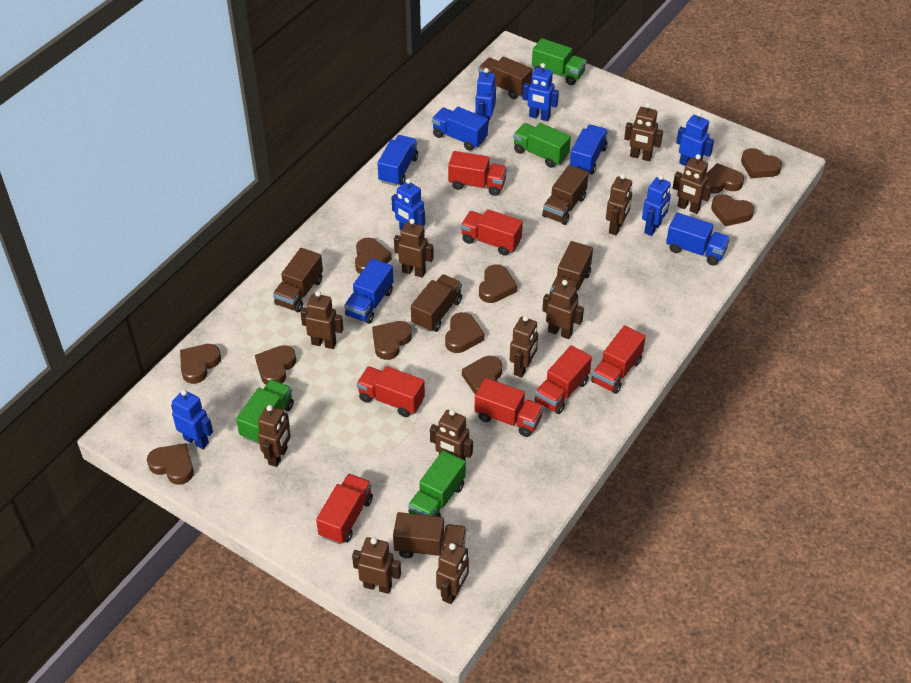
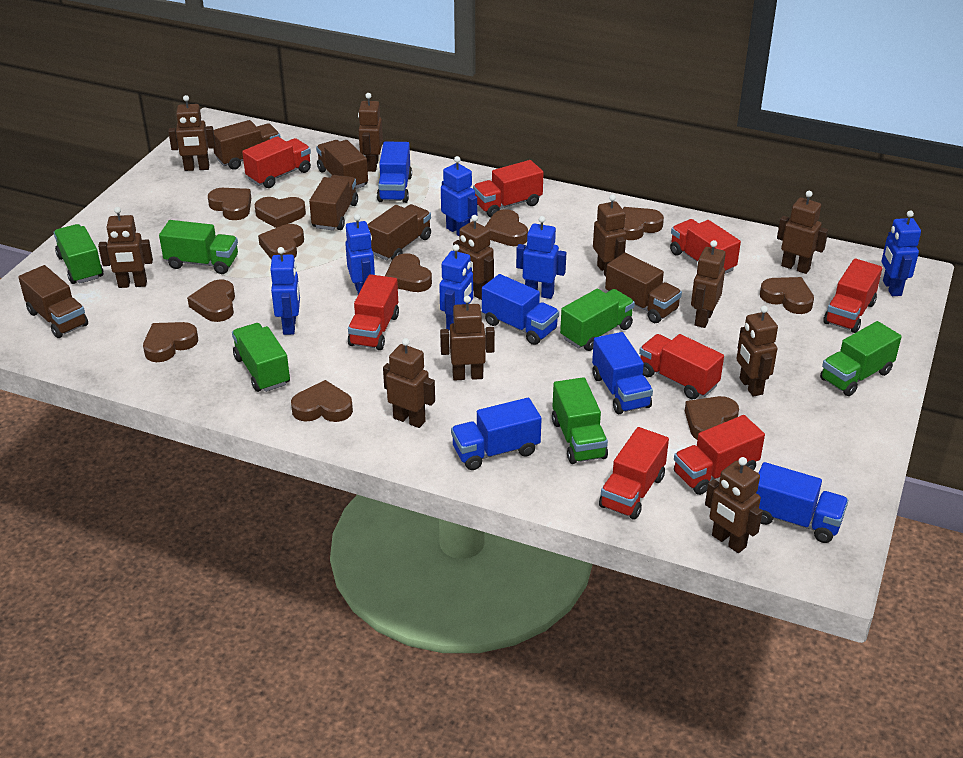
green truck: 4 -> 6
red truck: 7 -> 8

